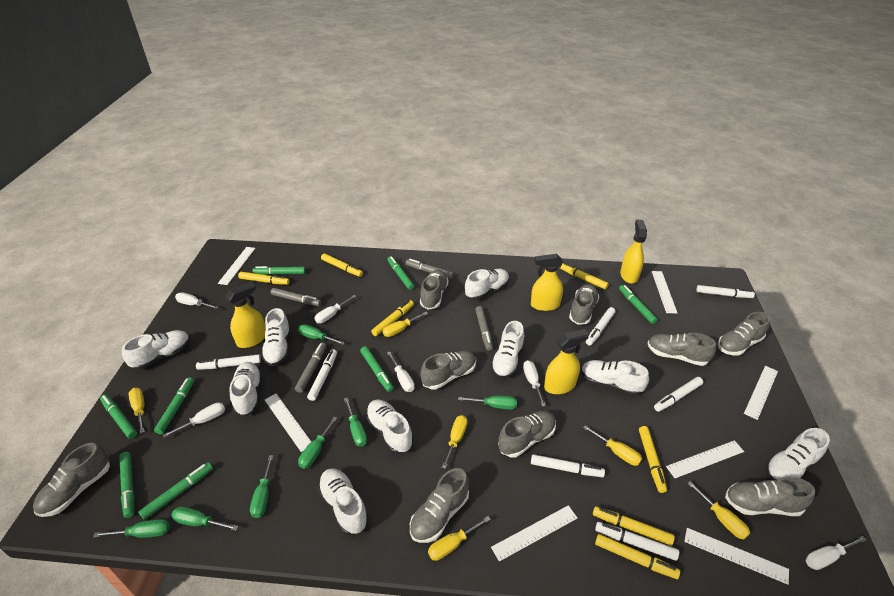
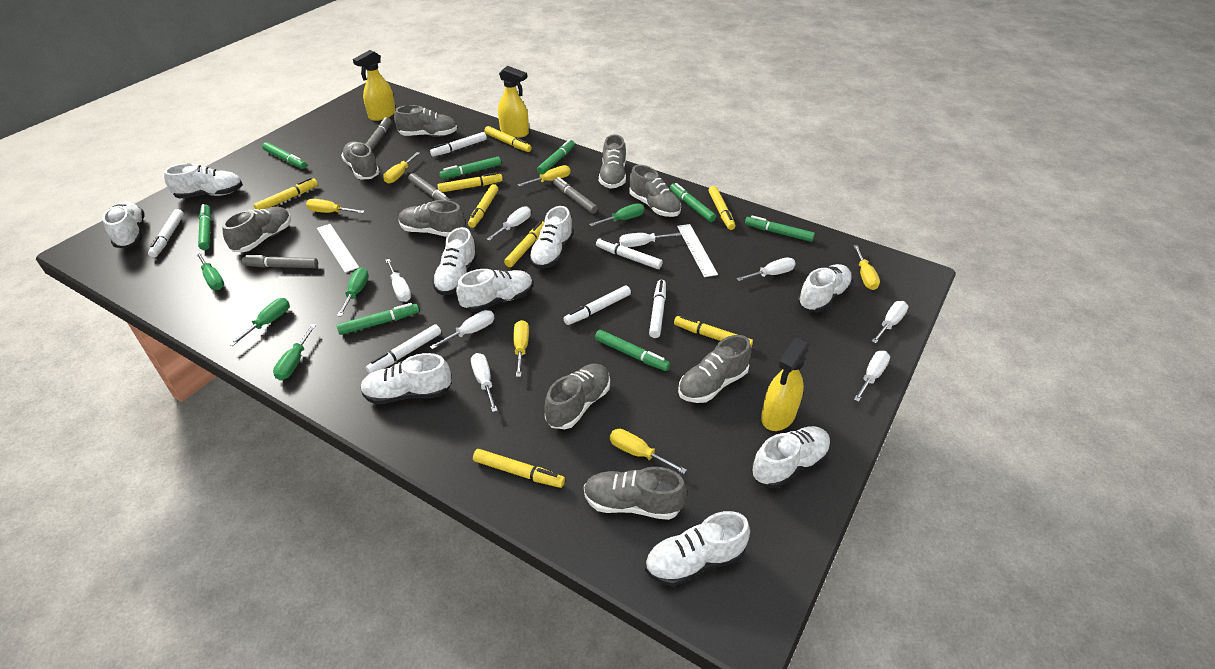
green screwdriver: 7 -> 5
white marker: 7 -> 6
white ruler: 7 -> 2
white screwdriver: 6 -> 8
yellow marker: 7 -> 8
yellow spray bottle: 4 -> 3

